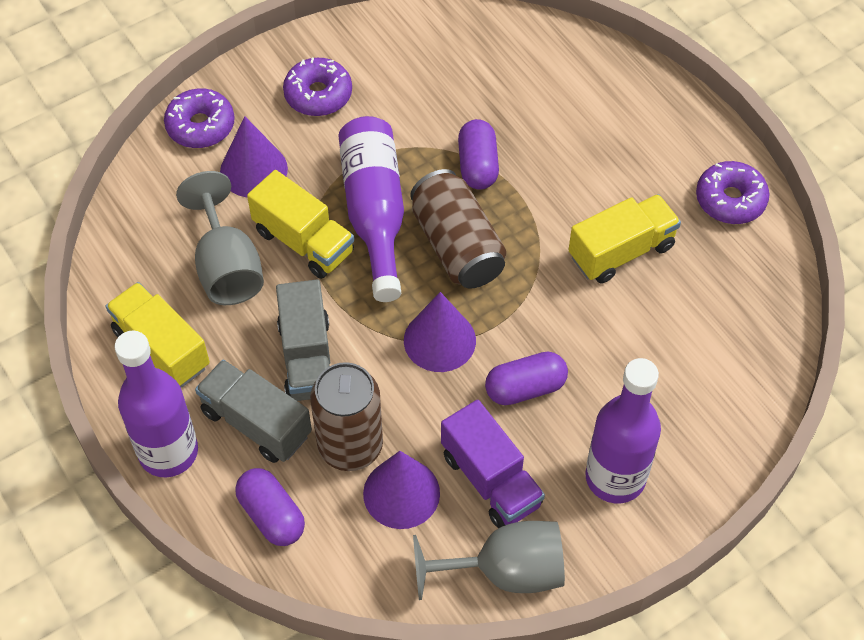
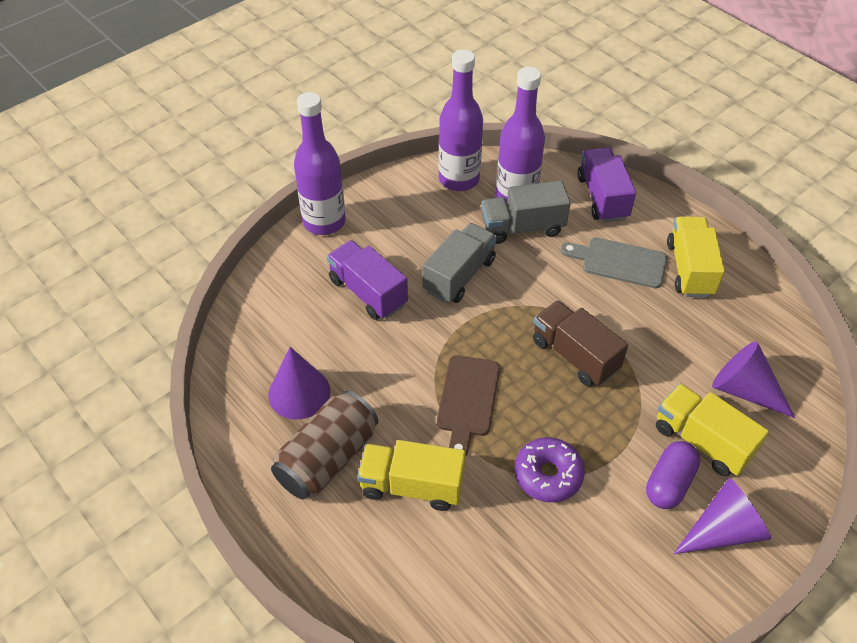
brown can: 2 -> 1
brown cutting board: 0 -> 1
brown truck: 0 -> 1
grey cutting board: 0 -> 1
grey goblet: 2 -> 0
purple capsule: 3 -> 1
purple donut: 3 -> 1
purple truck: 1 -> 2

